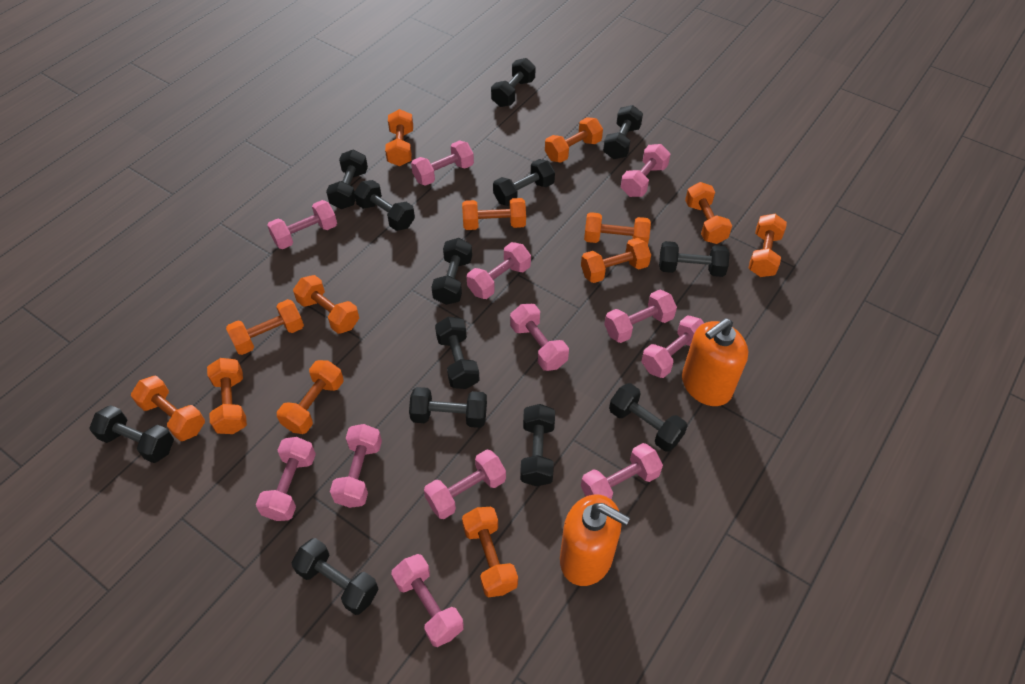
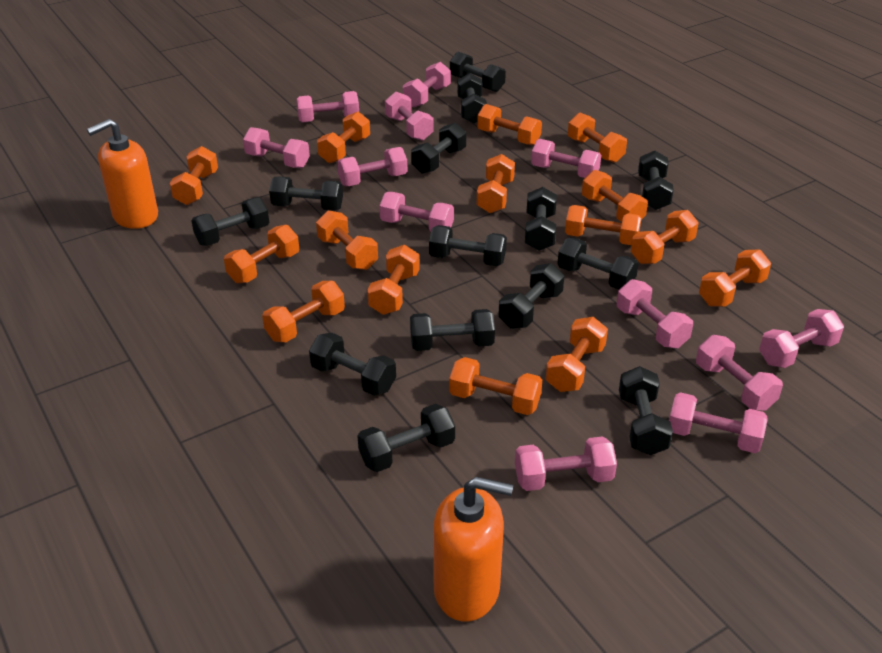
black dumbbell: 13 -> 14
orange dumbbell: 13 -> 15

